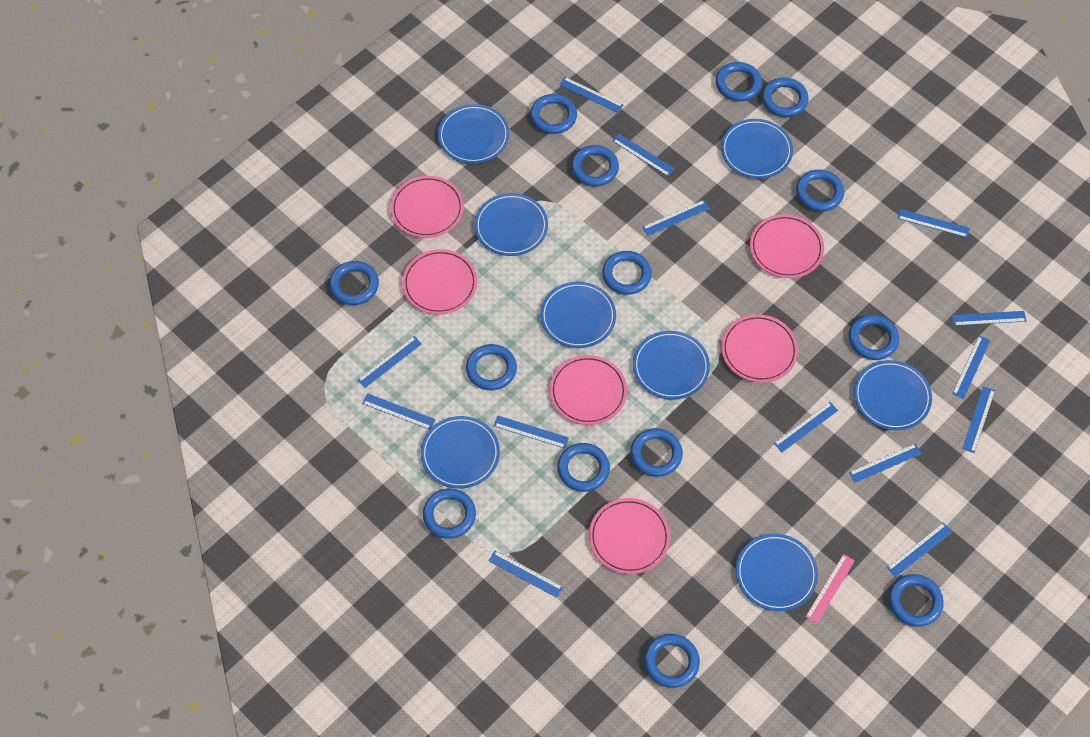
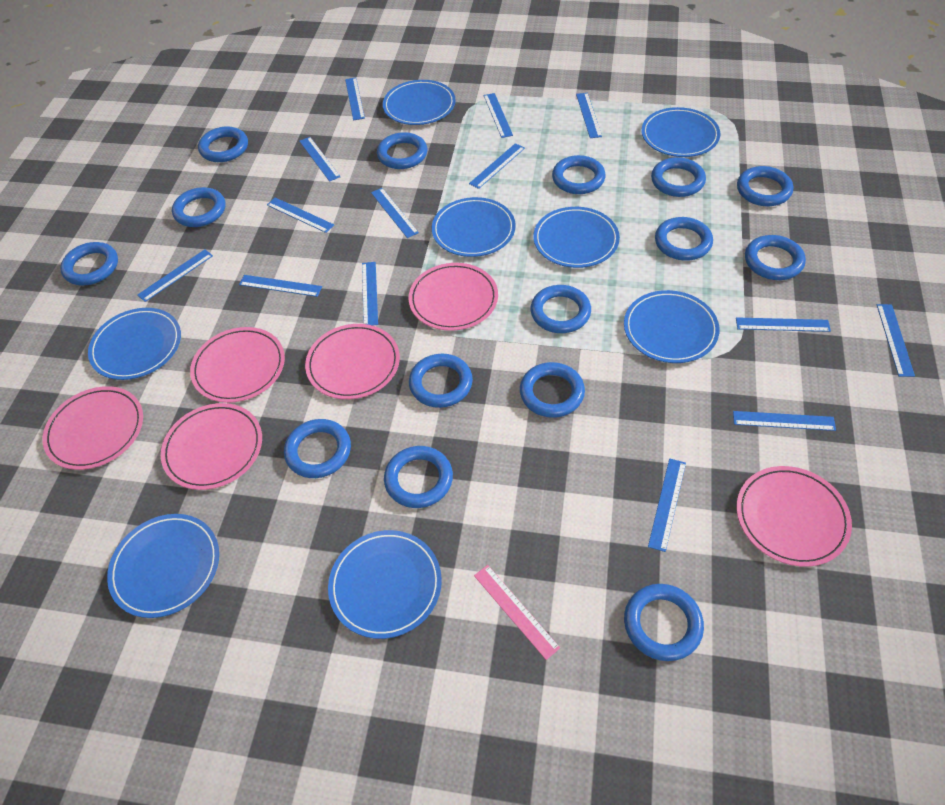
blue ring: 14 -> 15

